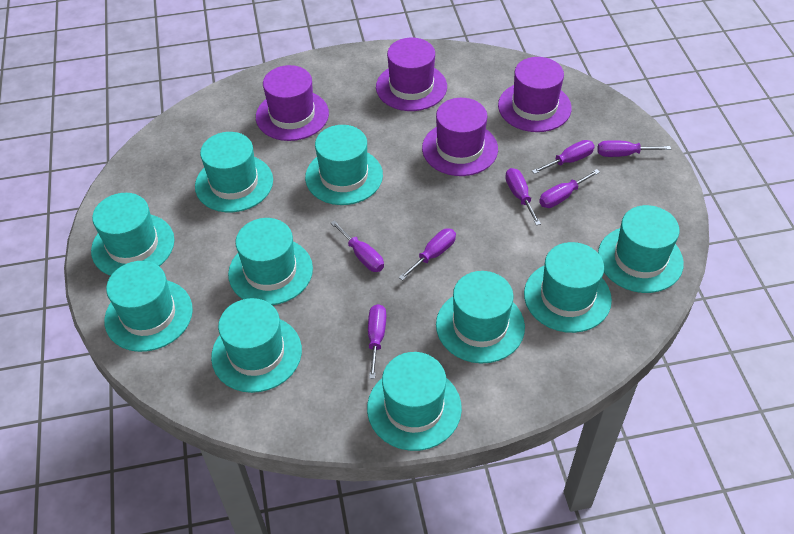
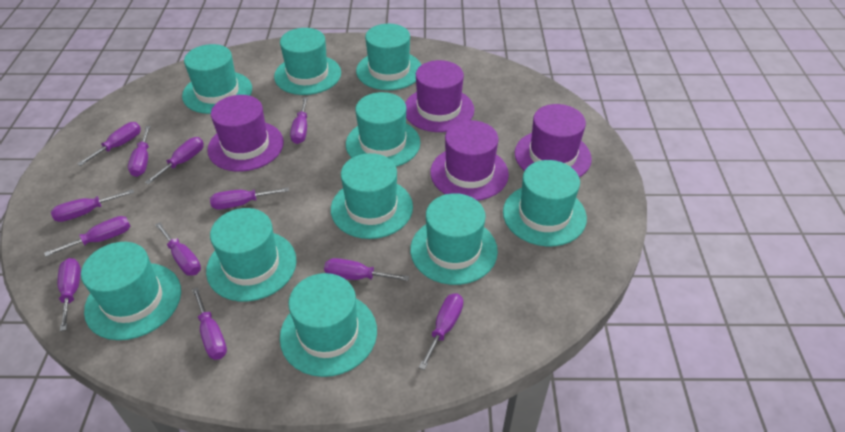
purple screwdriver: 7 -> 12

